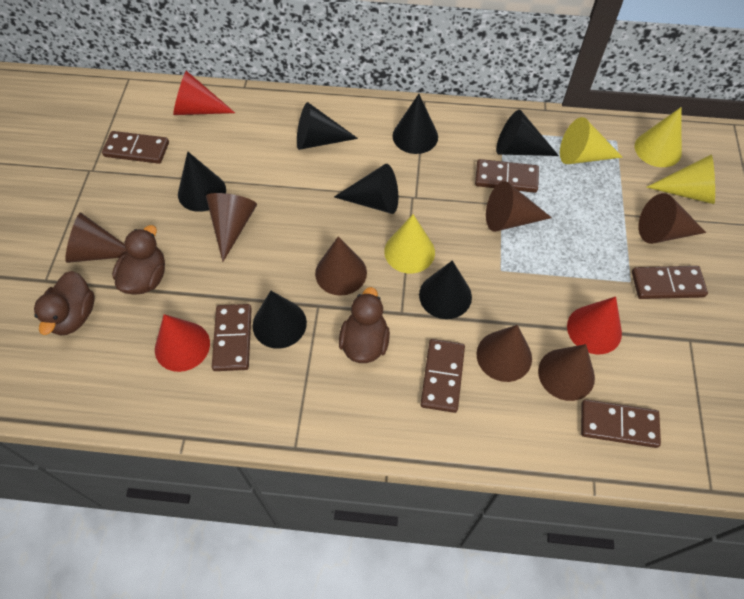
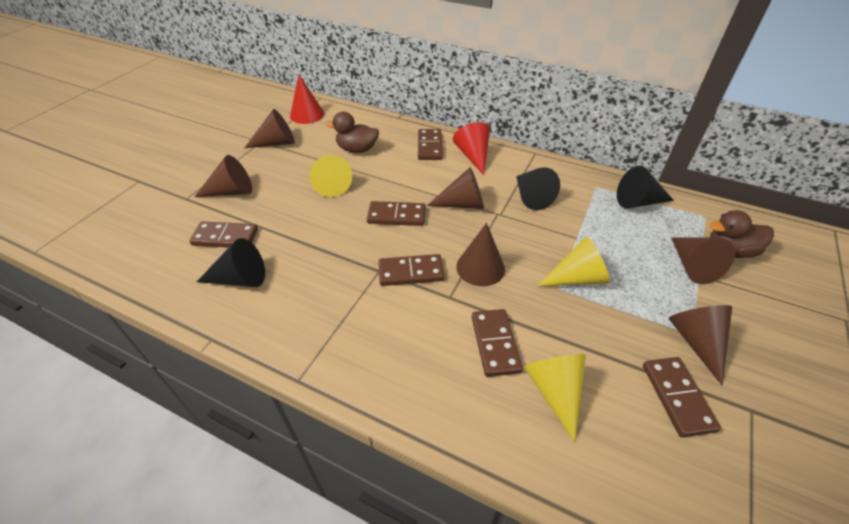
black cone: 7 -> 3
brown cone: 7 -> 6
brown duck: 3 -> 2
red cone: 3 -> 2
yellow cone: 4 -> 3

